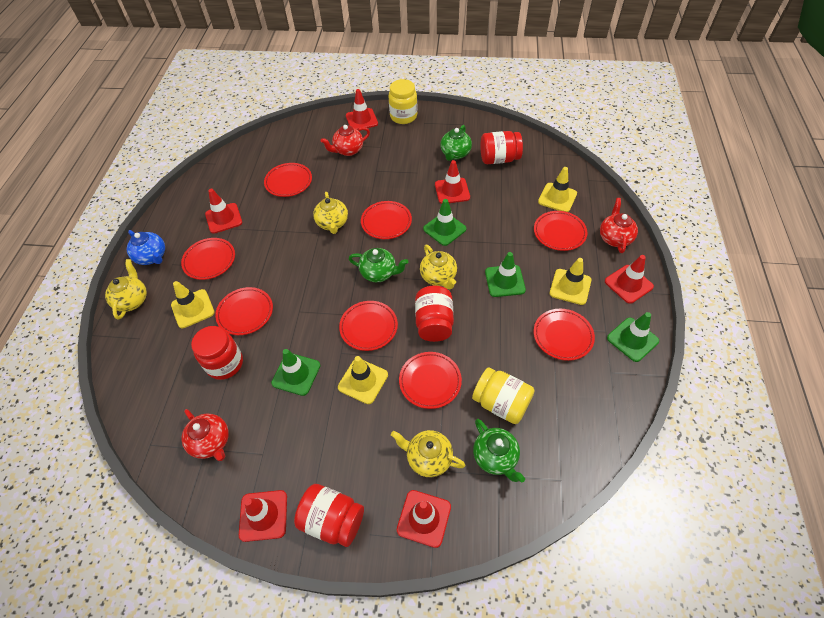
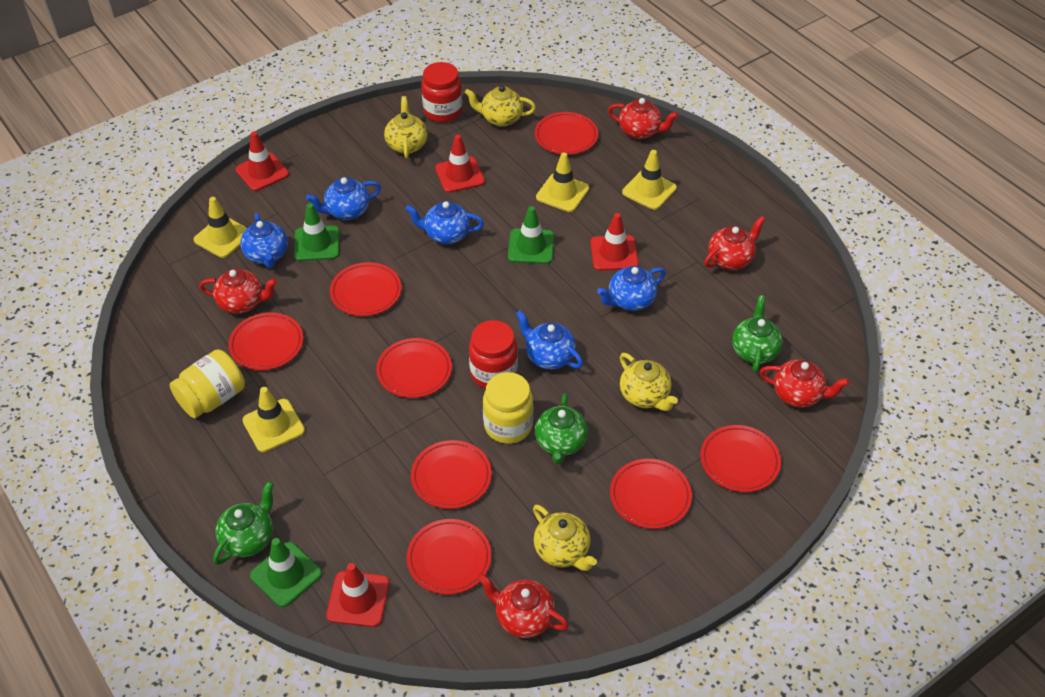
blue teapot: 1 -> 5
green traffic cone: 4 -> 3
red jar: 4 -> 2
red teapot: 3 -> 5
red traffic cone: 6 -> 4

